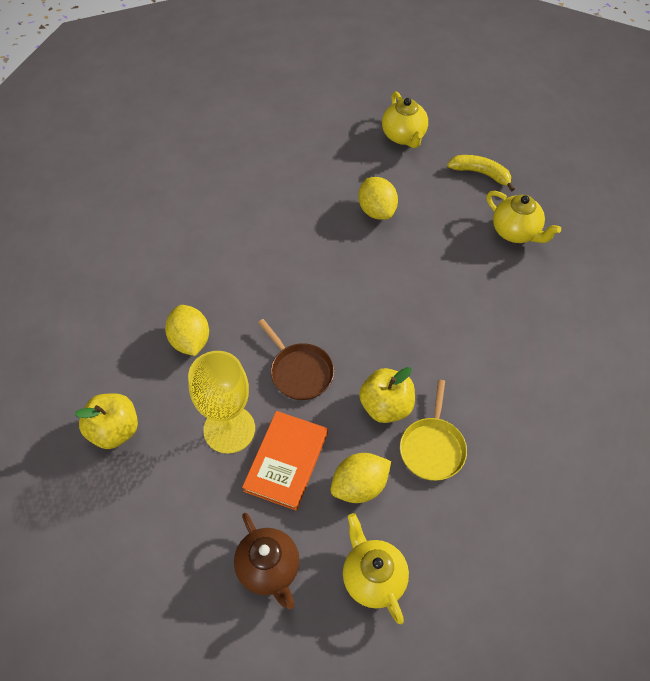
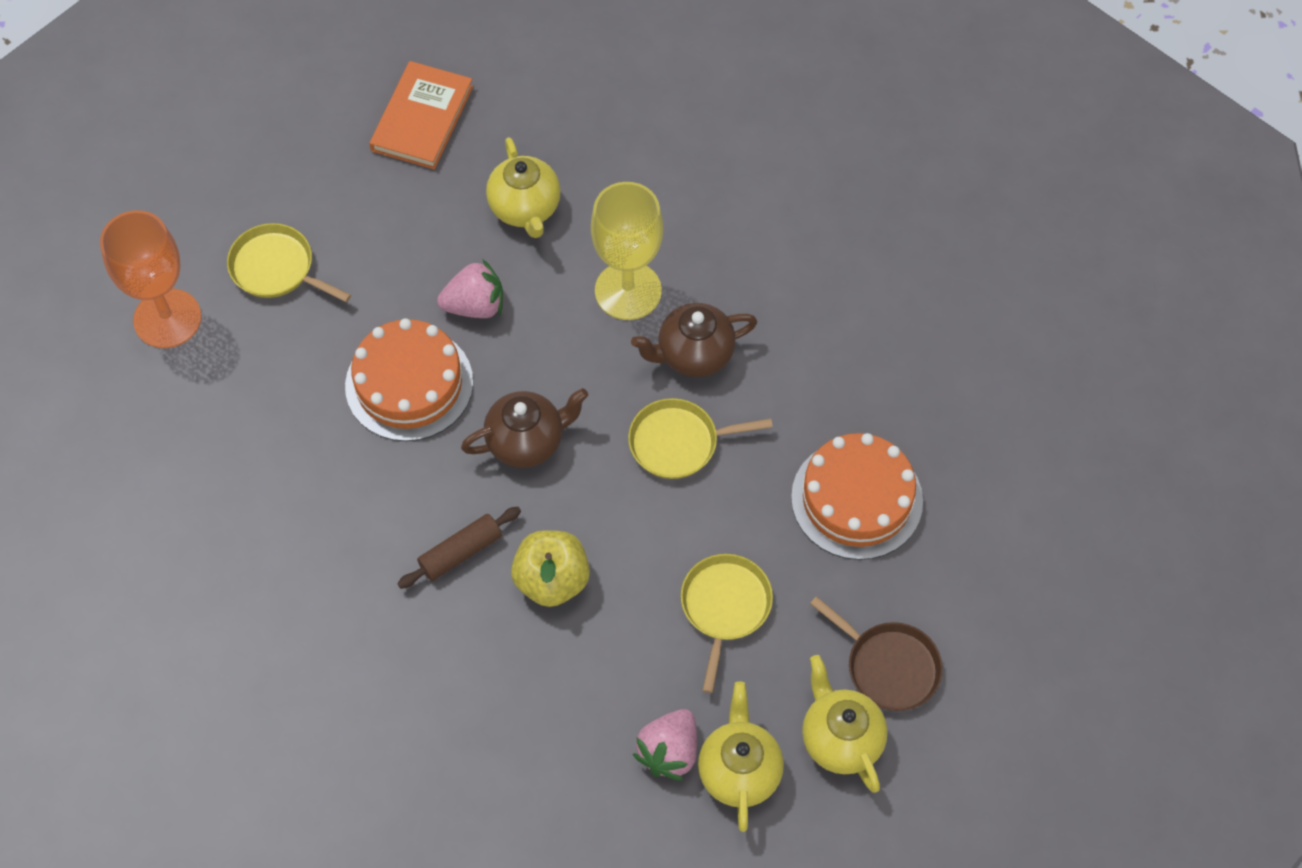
brown rolling pin: 0 -> 1
brown teapot: 1 -> 2
orange cake: 0 -> 2
orange goblet: 0 -> 1
pink strawberry: 0 -> 2
yellow apple: 2 -> 1
yellow banana: 1 -> 0
yellow lemon: 3 -> 0
yellow pan: 1 -> 3

